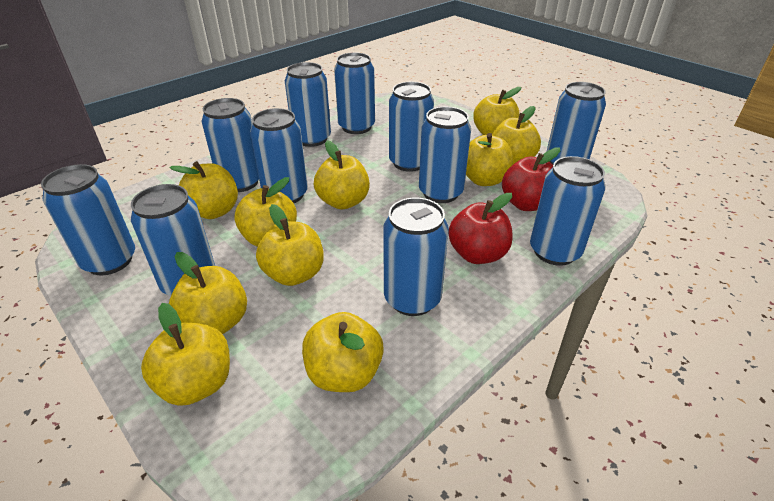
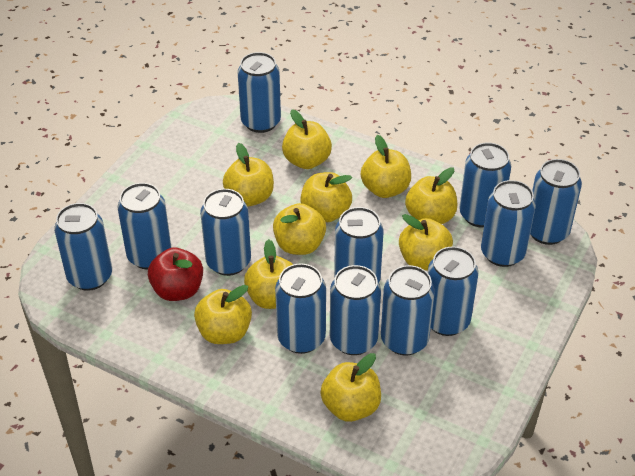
blue can: 11 -> 12
red apple: 2 -> 1

